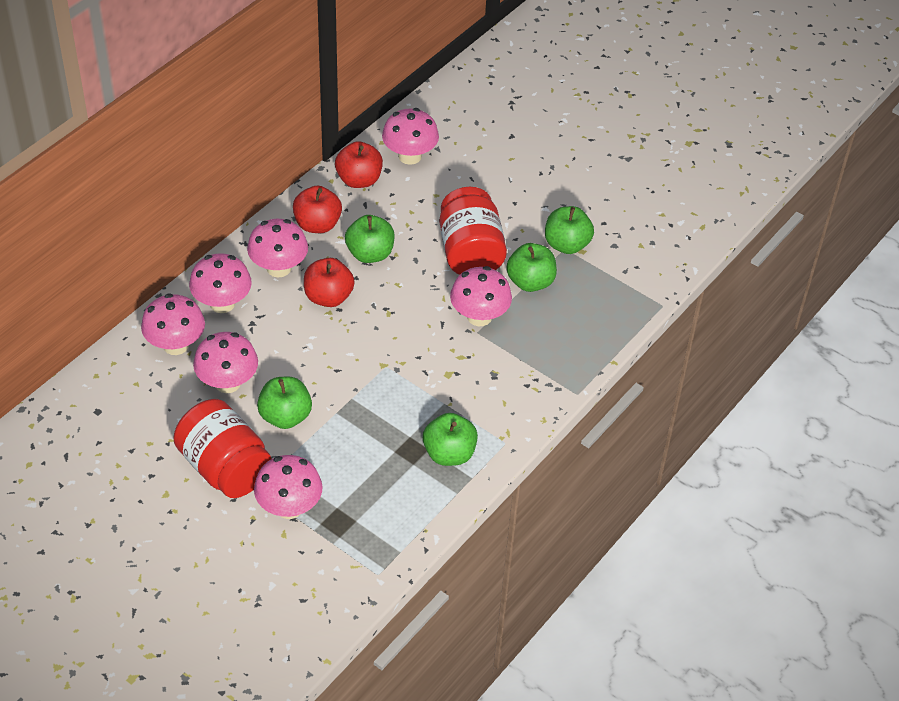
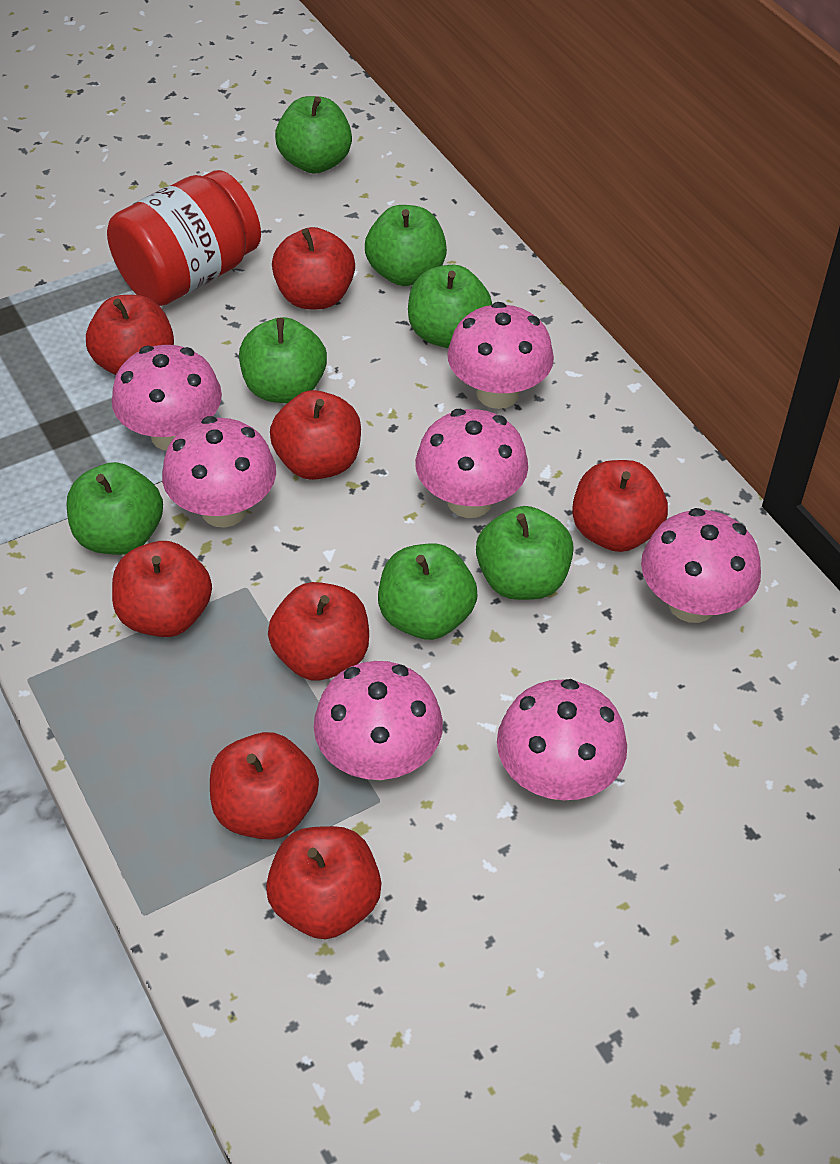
green apple: 5 -> 7
red apple: 3 -> 8
red jar: 2 -> 1

